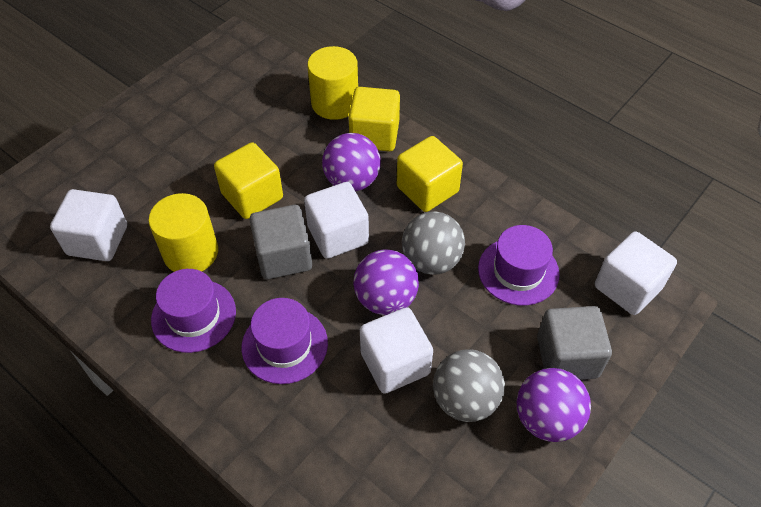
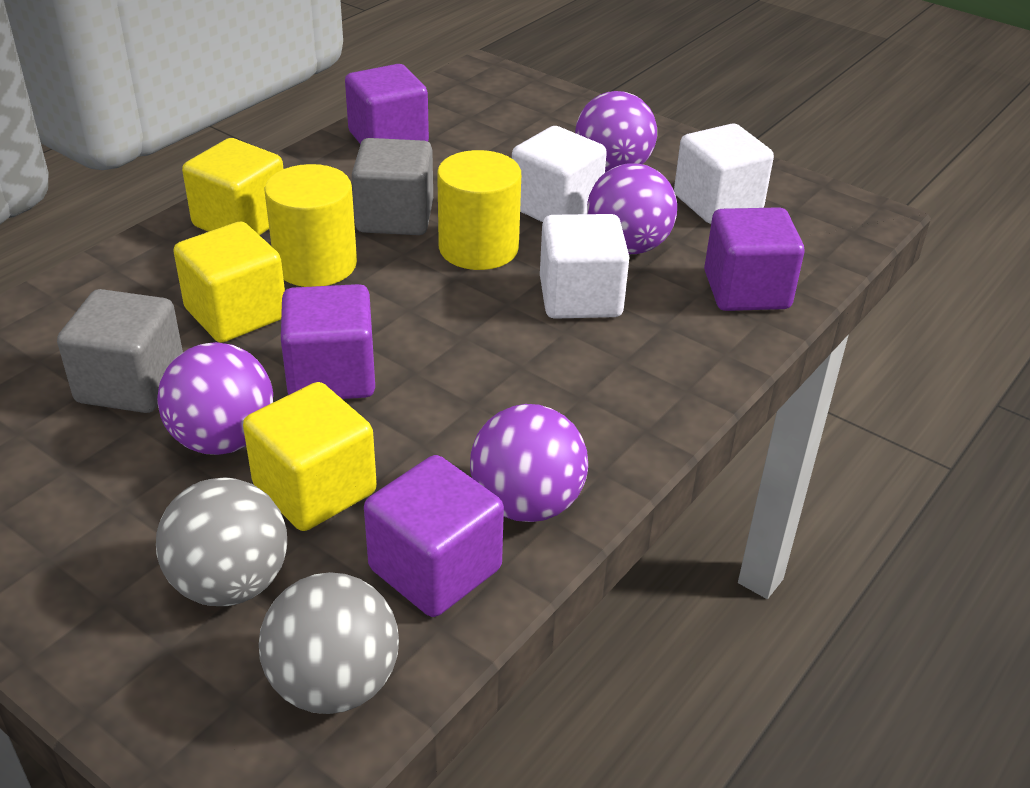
purple ball: 3 -> 4
purple cube: 0 -> 4
purple hat: 3 -> 0
white cube: 4 -> 3

